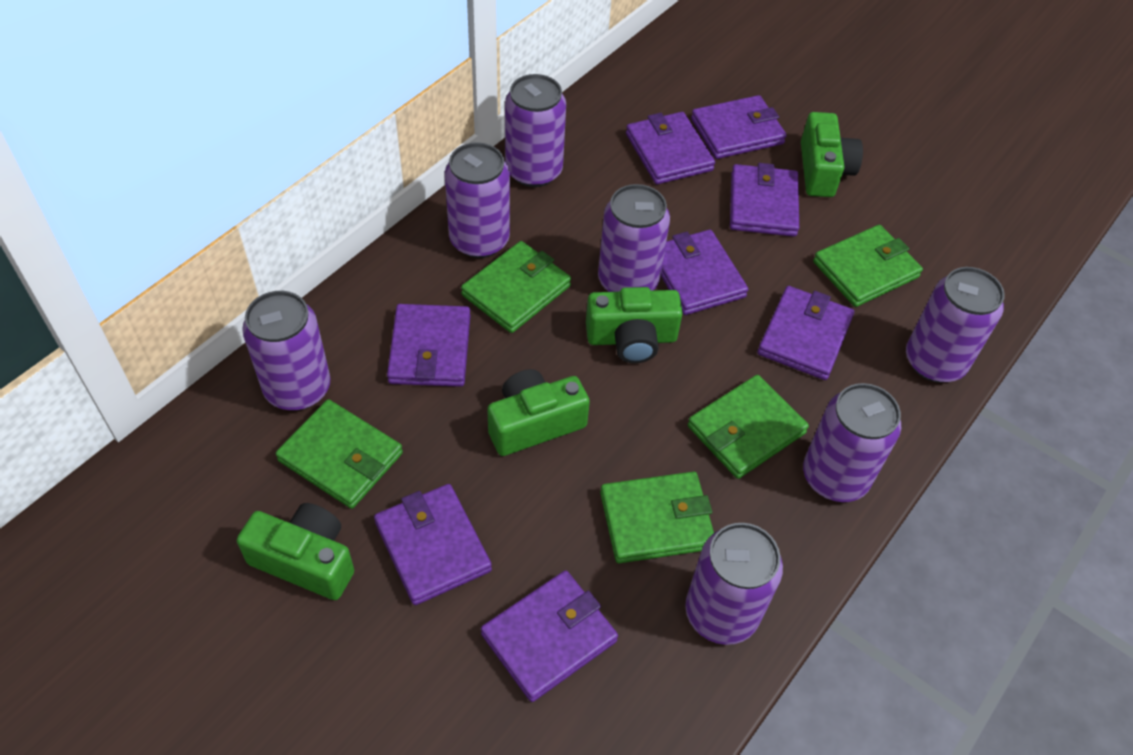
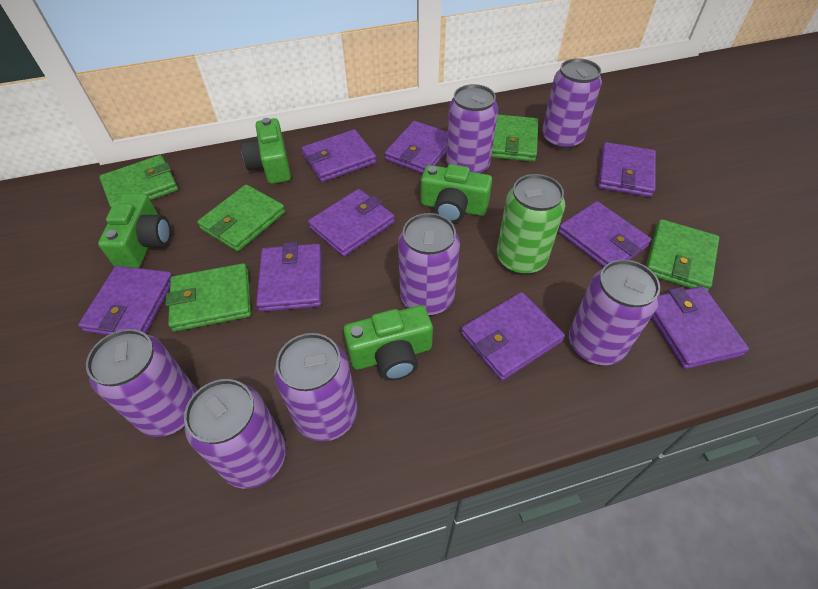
green can: 0 -> 1
purple wallet: 8 -> 9

